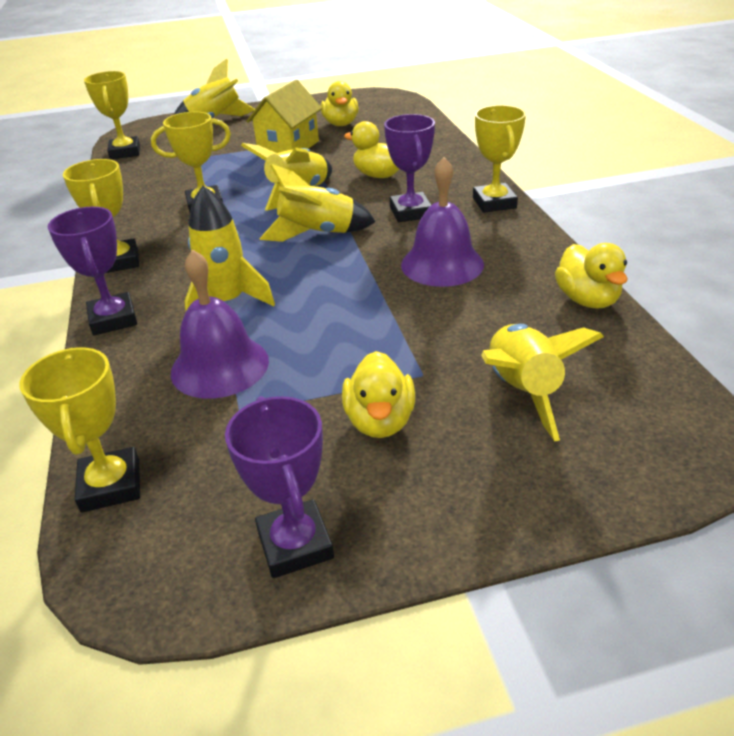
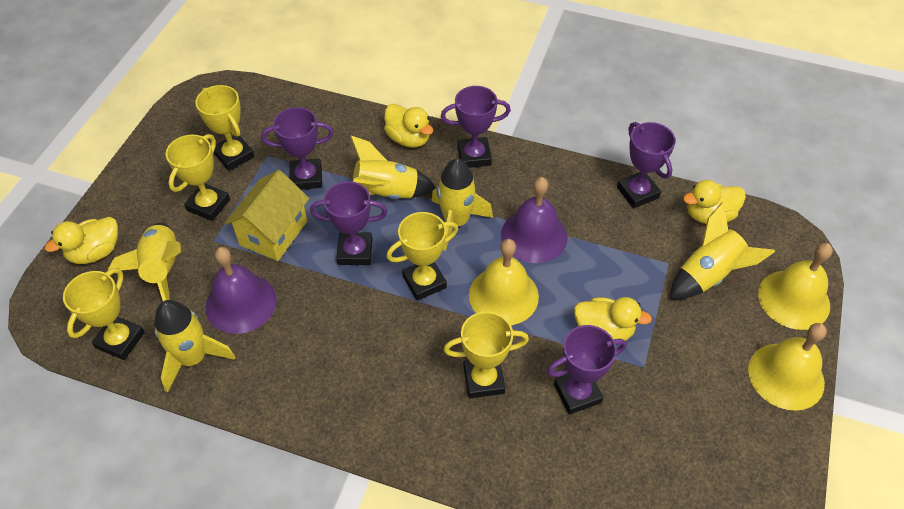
purple trophy: 3 -> 5
yellow bell: 0 -> 3

